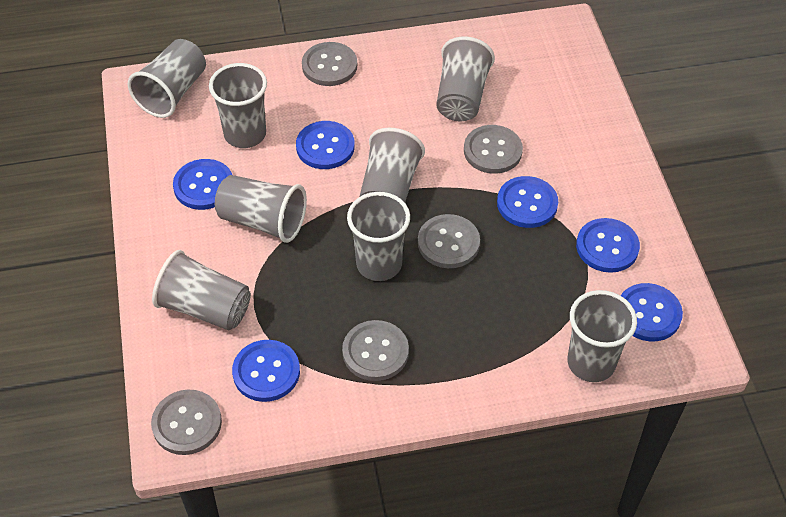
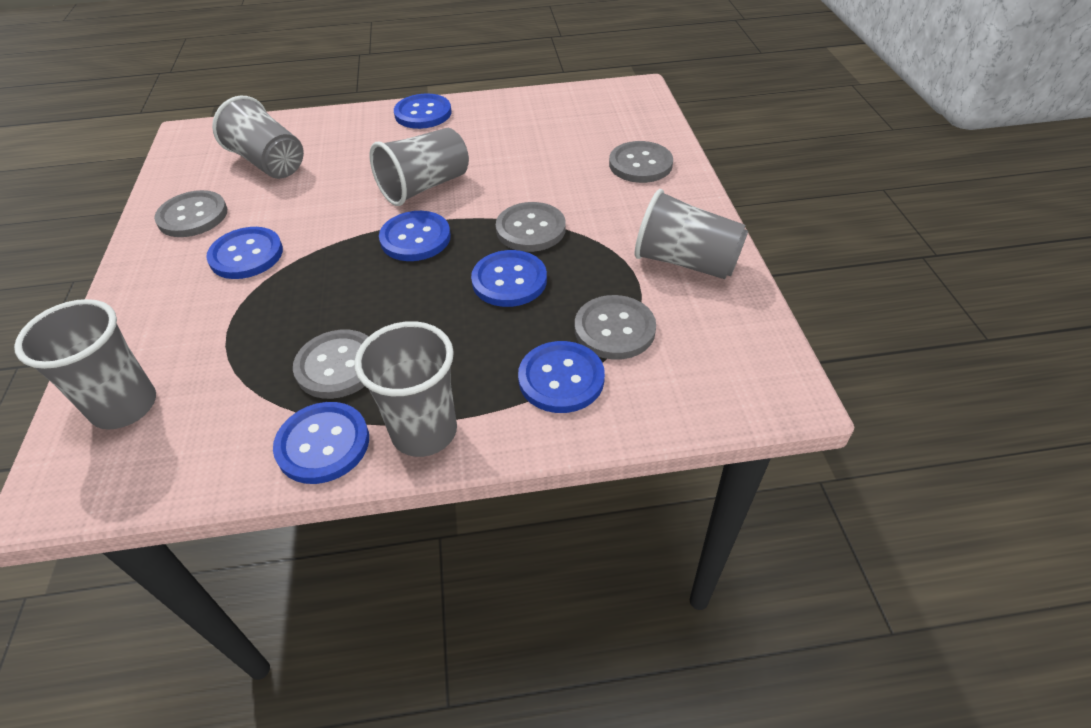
grey cup: 8 -> 5

